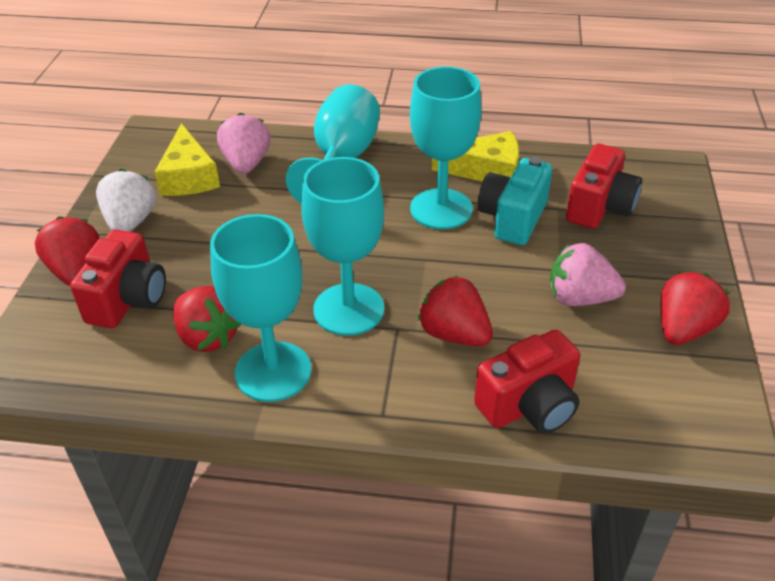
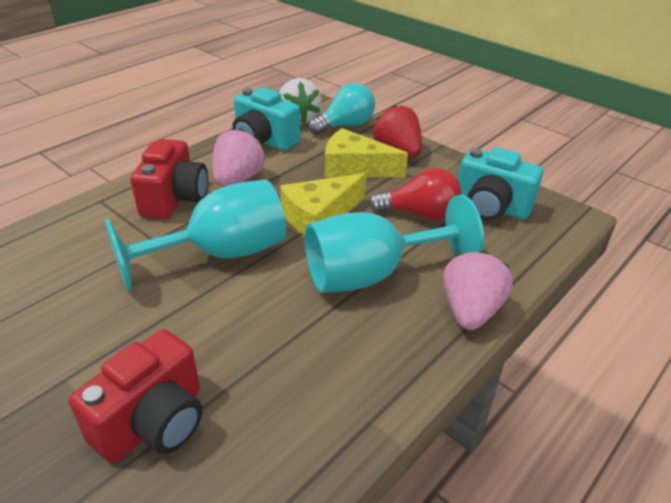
red camera: 3 -> 2
red light bulb: 0 -> 1
red strawberry: 4 -> 1
turquoise camera: 1 -> 2
turquoise goblet: 4 -> 2
turquoise light bulb: 0 -> 1

